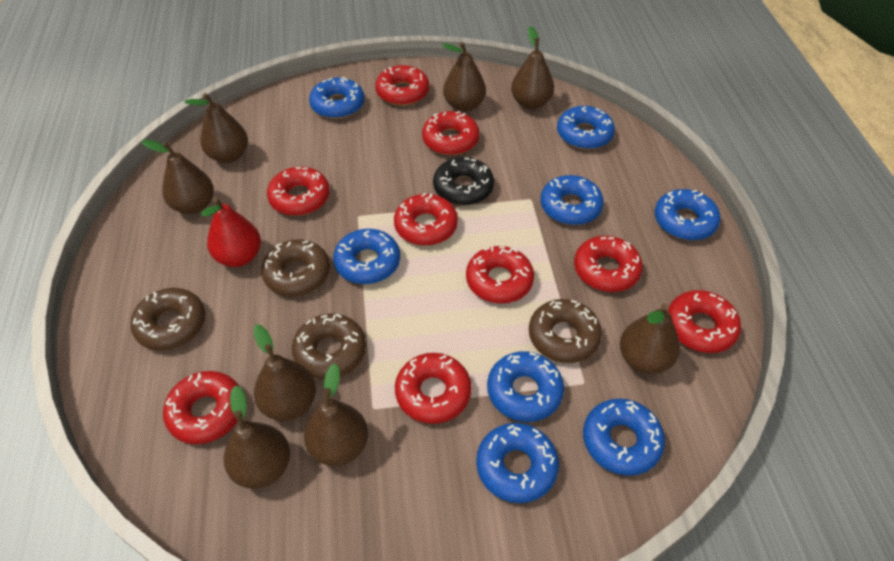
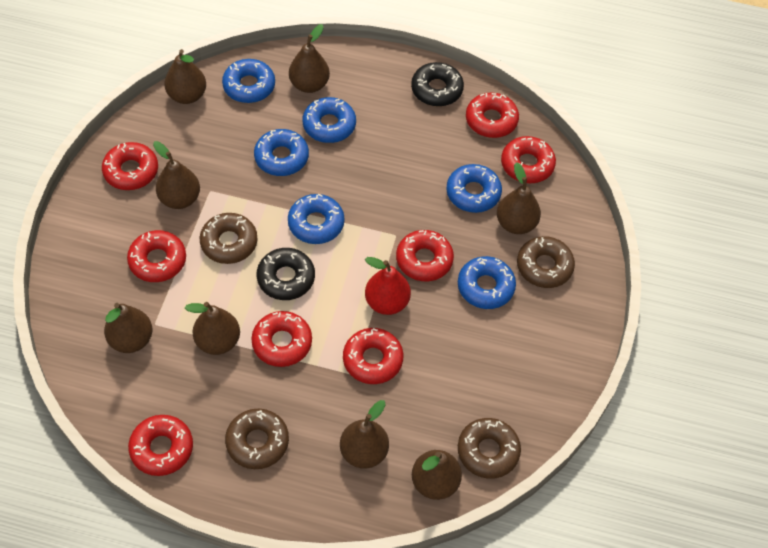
black donut: 1 -> 2
blue donut: 8 -> 6
red donut: 9 -> 8

